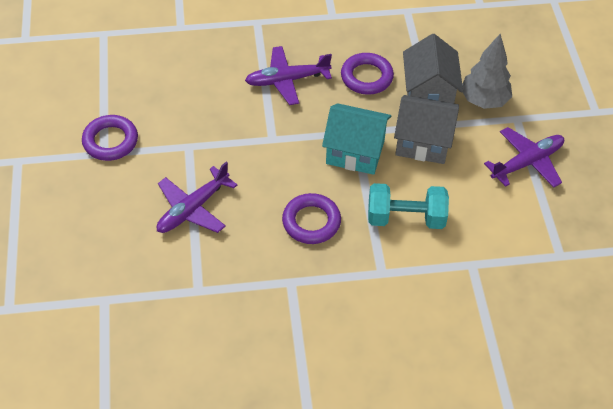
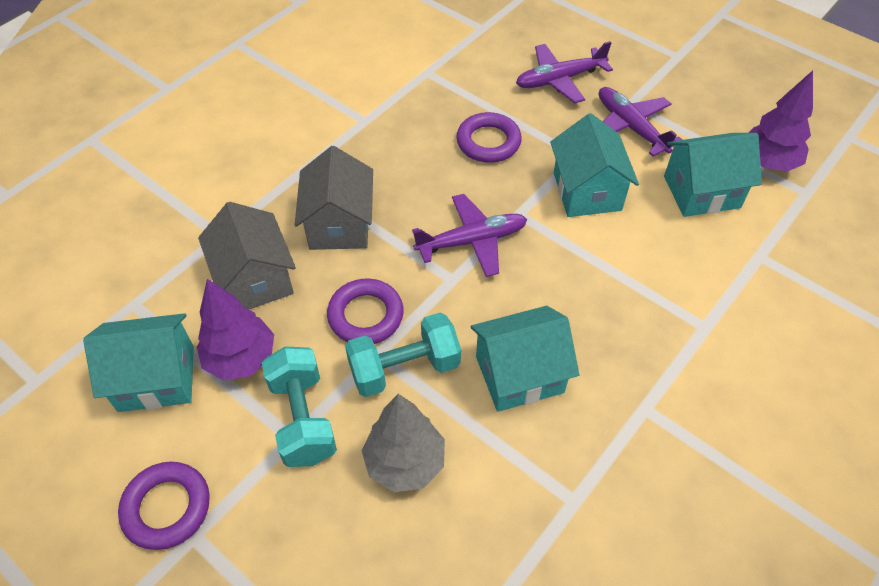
purple tree: 0 -> 2
turquoise dumbbell: 1 -> 2
turquoise house: 1 -> 4

